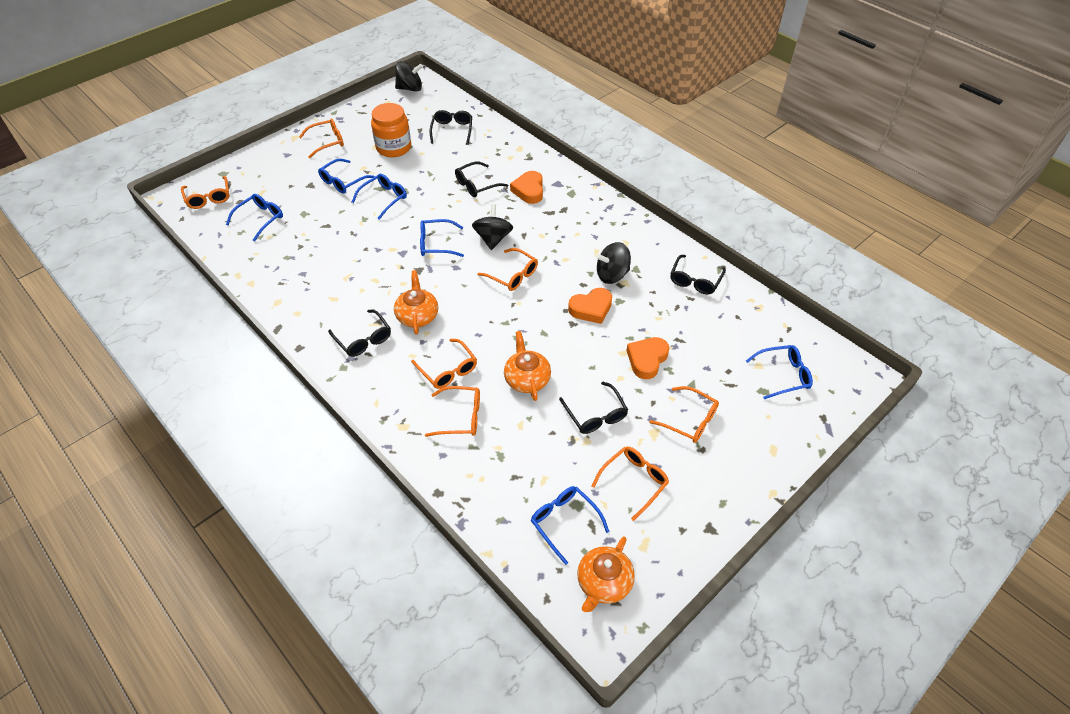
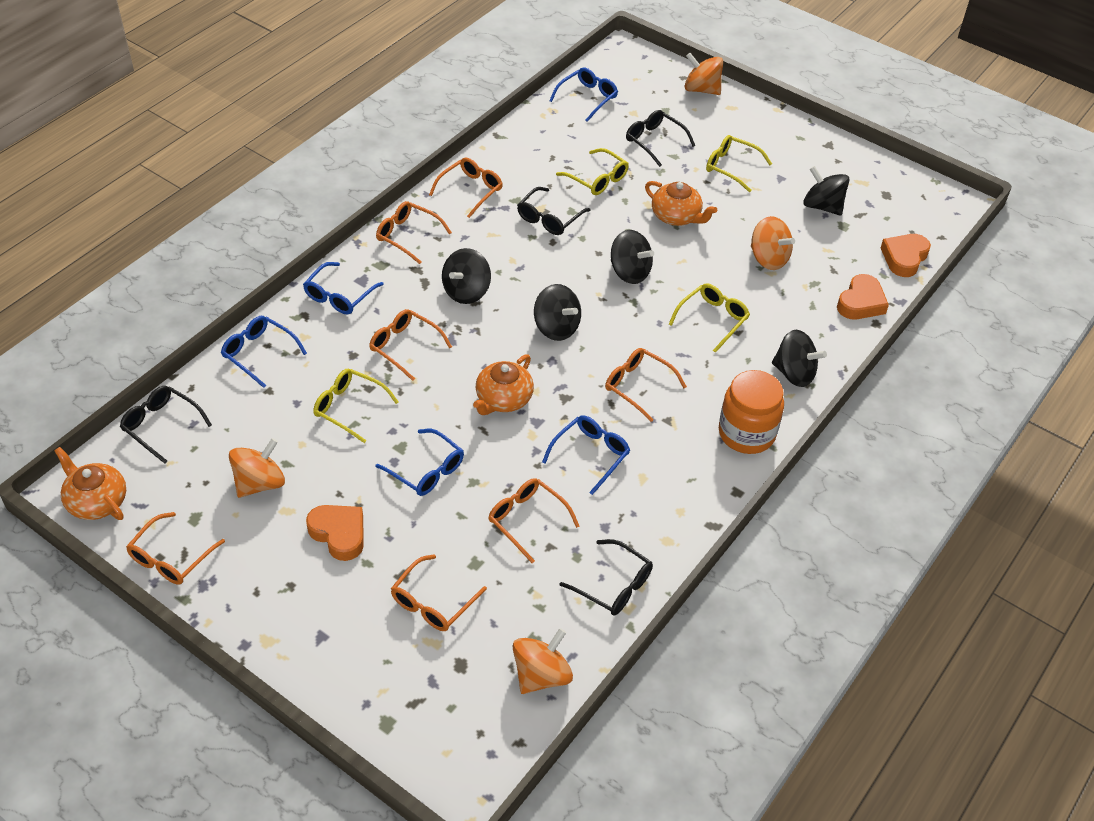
black glasses: 5 -> 4
black spinning top: 3 -> 5
blue glasses: 6 -> 5
orange spinning top: 0 -> 4
yellow glasses: 0 -> 4

